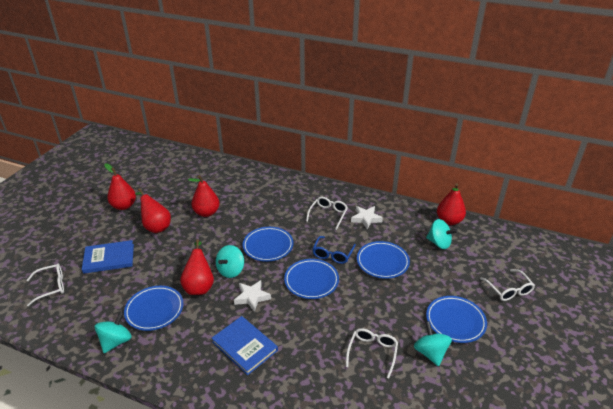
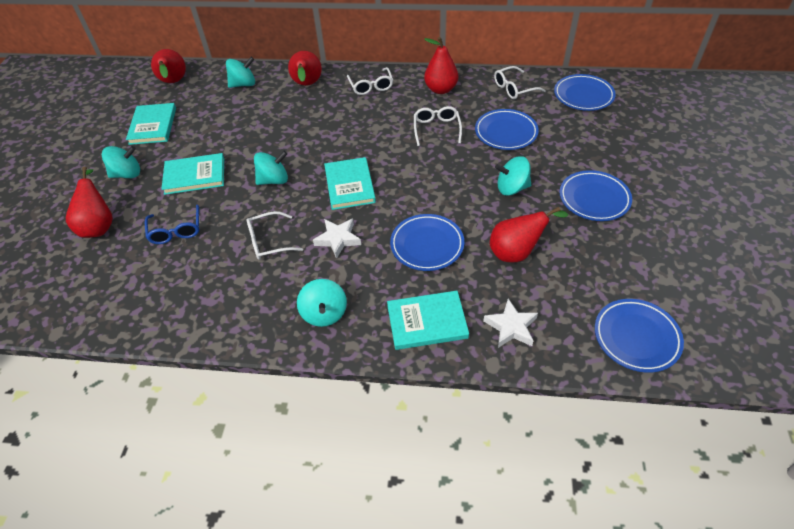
blue book: 2 -> 0
turquoise book: 0 -> 4
turquoise spinning top: 4 -> 5

